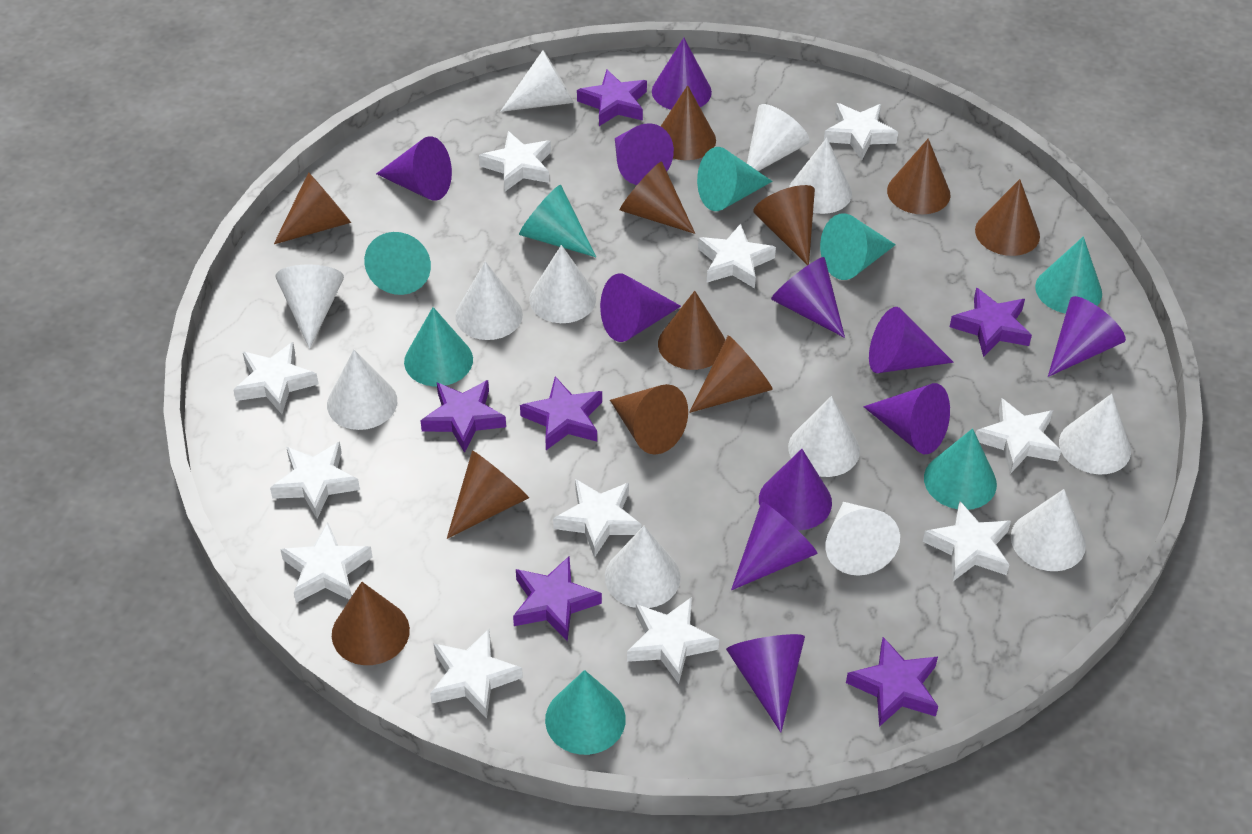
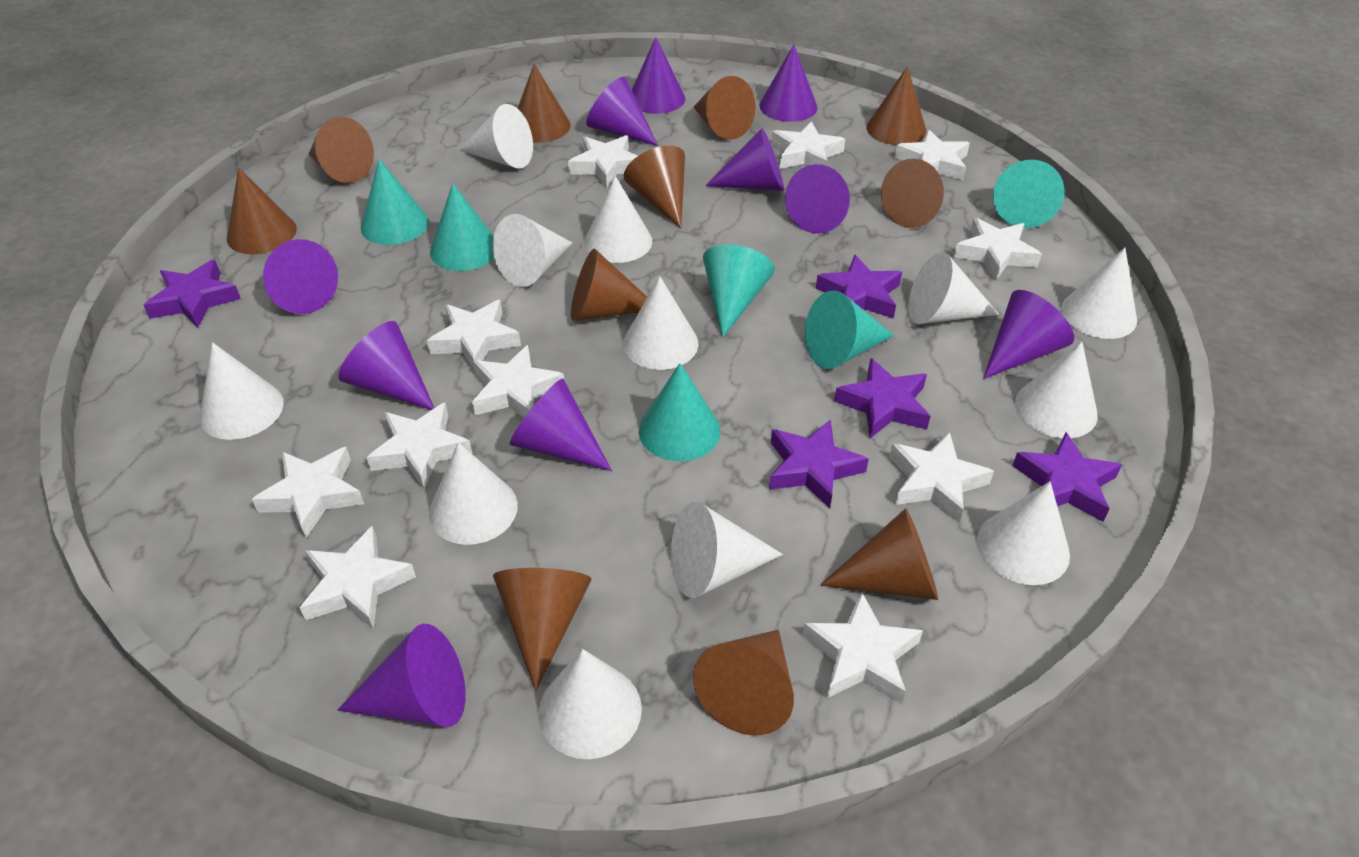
purple cone: 11 -> 10
purple star: 6 -> 5
turquoise cone: 8 -> 6

